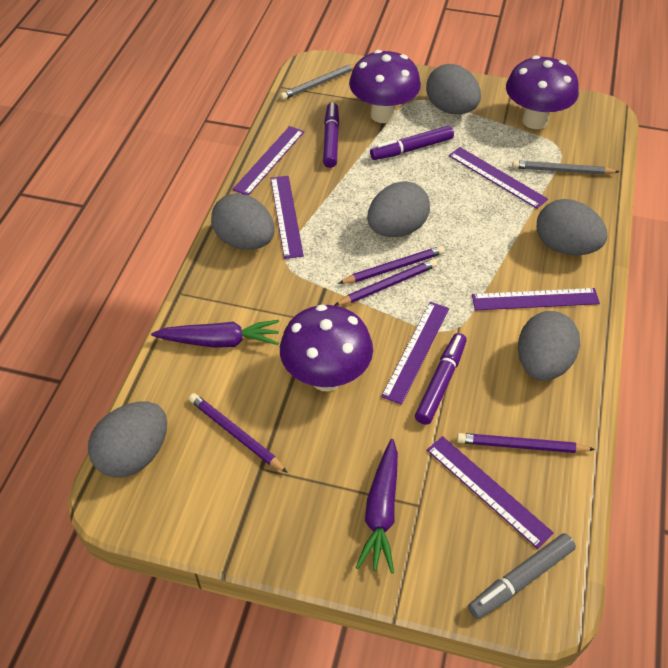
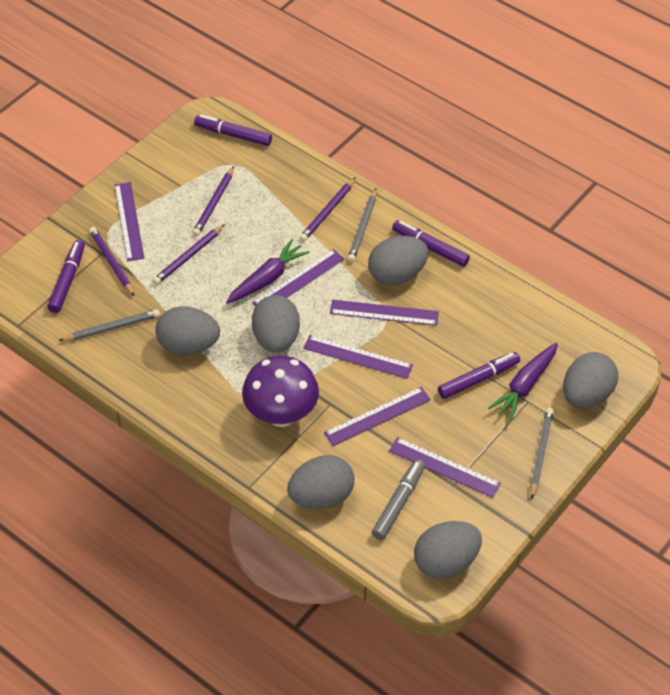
grey pencil: 2 -> 3
purple marker: 3 -> 4
purple mushroom: 3 -> 1

